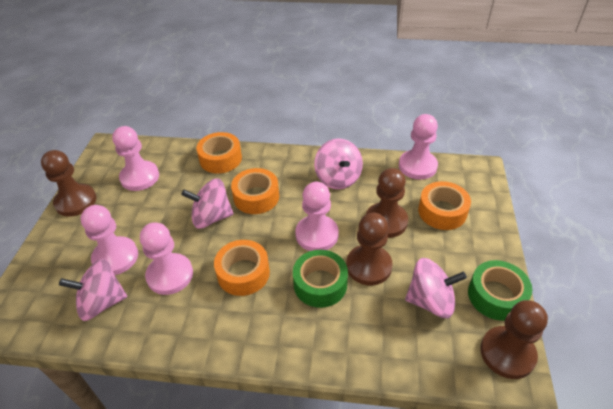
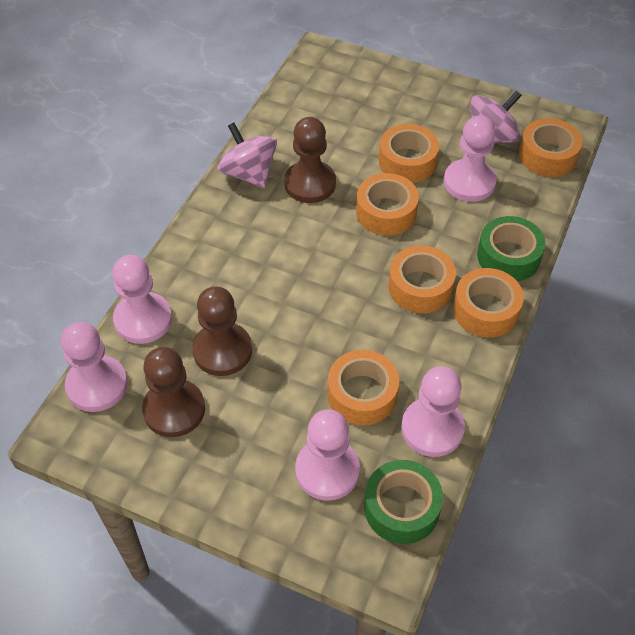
brown pawn: 4 -> 3
orange tape: 4 -> 6
pink spinning top: 4 -> 2

